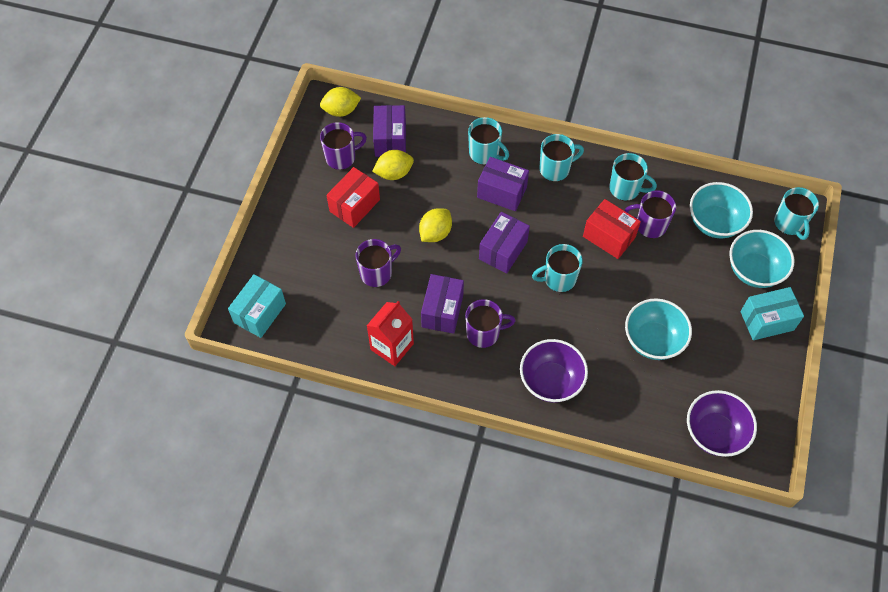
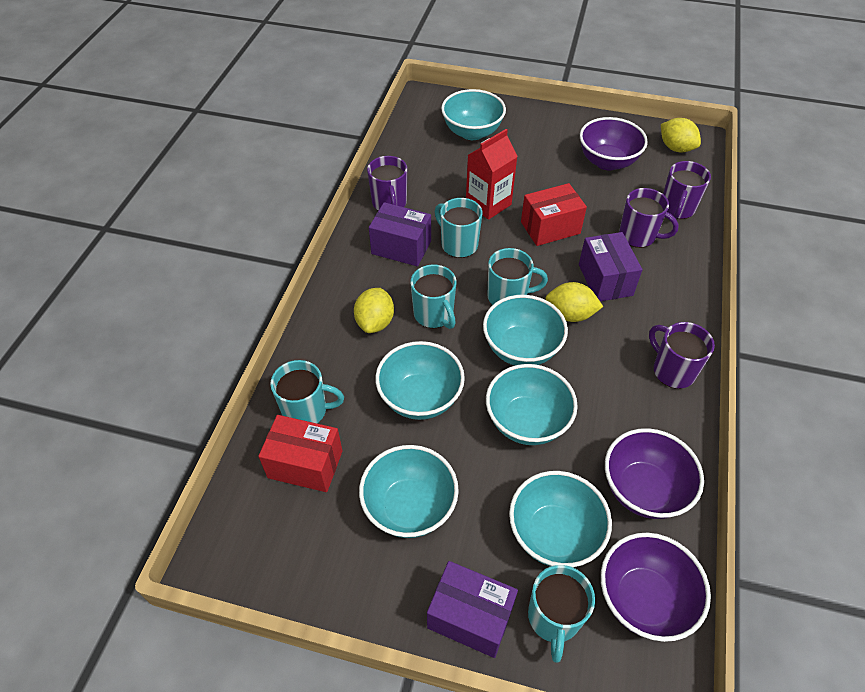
purple bowl: 2 -> 3
purple box: 4 -> 3
turquoise bowl: 3 -> 6
turquoise box: 2 -> 0

